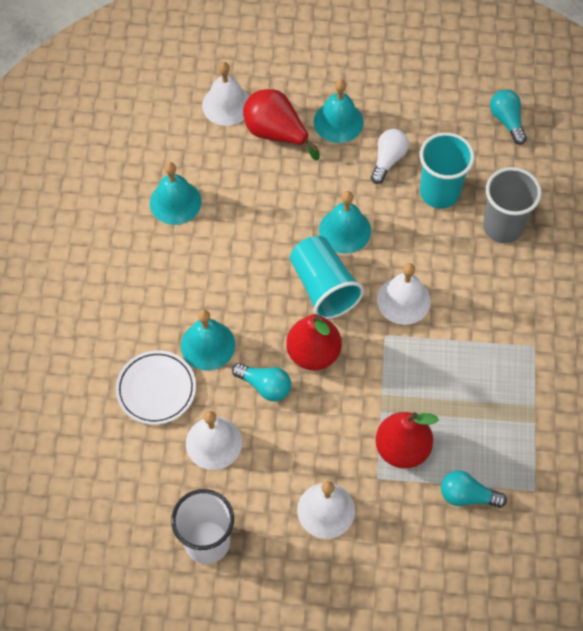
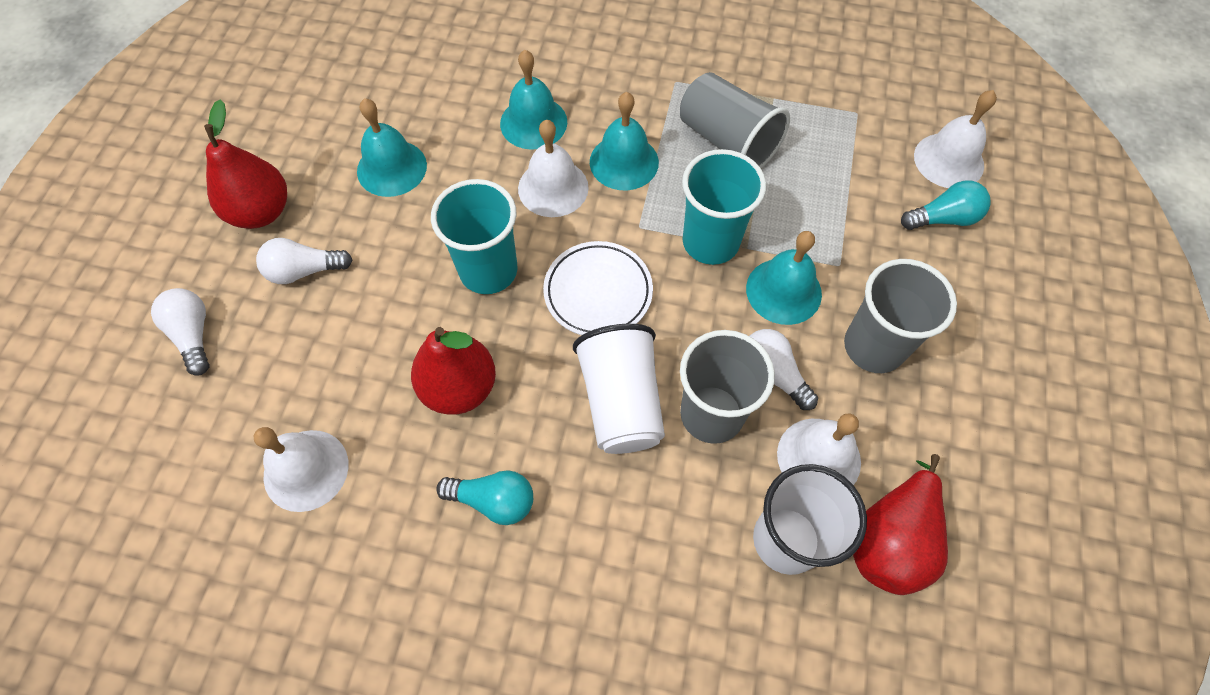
grey cup: 1 -> 3
turquoise light bulb: 3 -> 2
white cup: 1 -> 2
white light bulb: 1 -> 3

